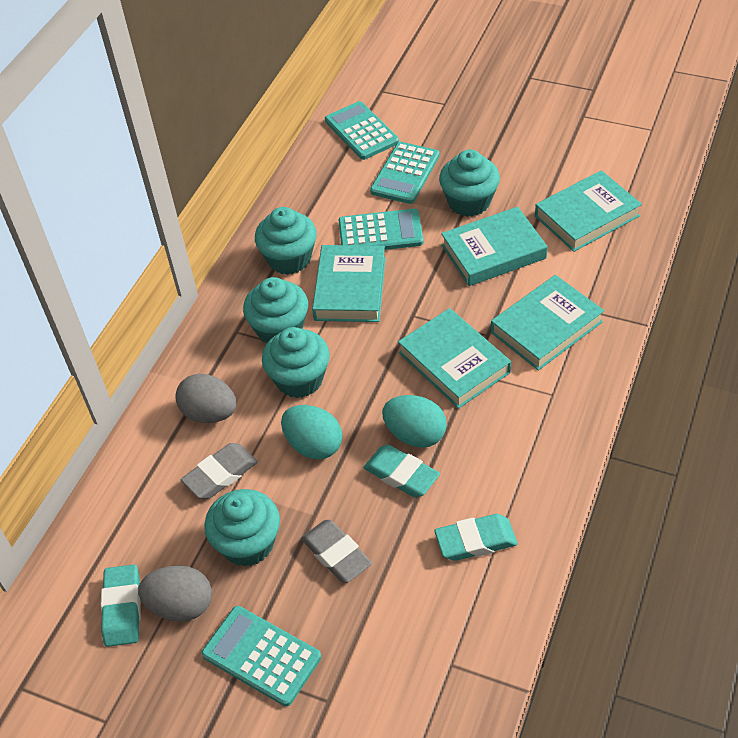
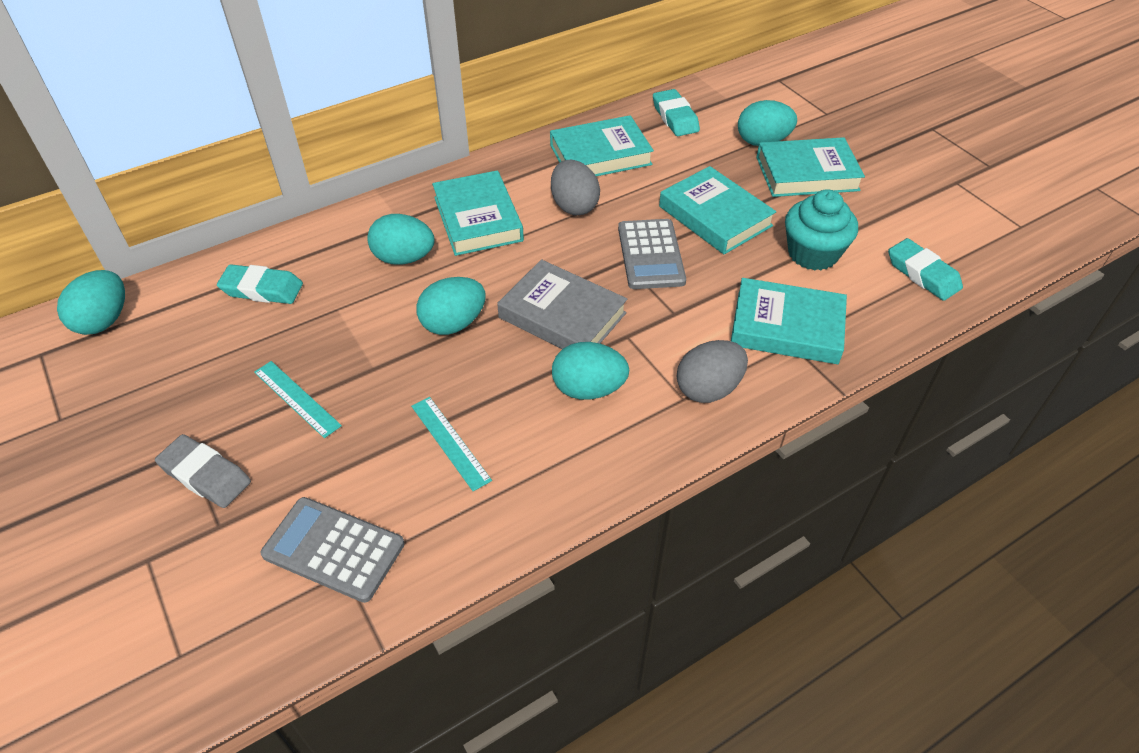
grey book: 0 -> 1
grey calculator: 0 -> 2
grey eraser: 2 -> 1
turquoise calculator: 4 -> 0
turquoise cupcake: 5 -> 1
turquoise egg: 2 -> 5
turquoise ruler: 0 -> 2

